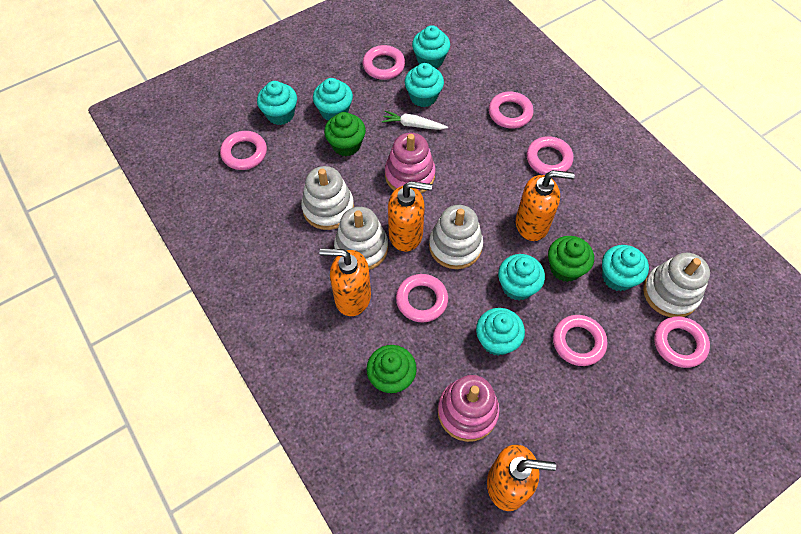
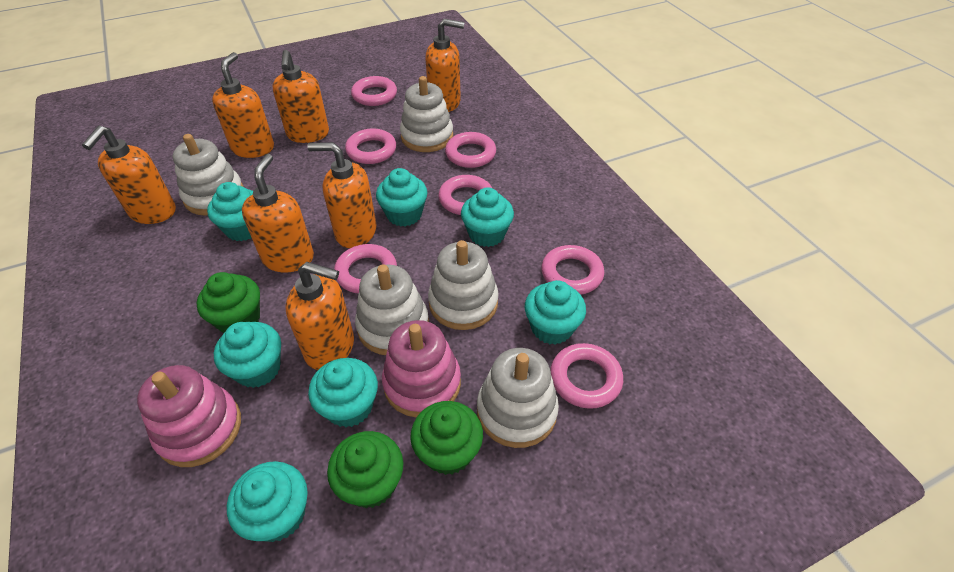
orange soap dispenser: 4 -> 7
white carrot: 1 -> 0
white stacking toy: 4 -> 5

